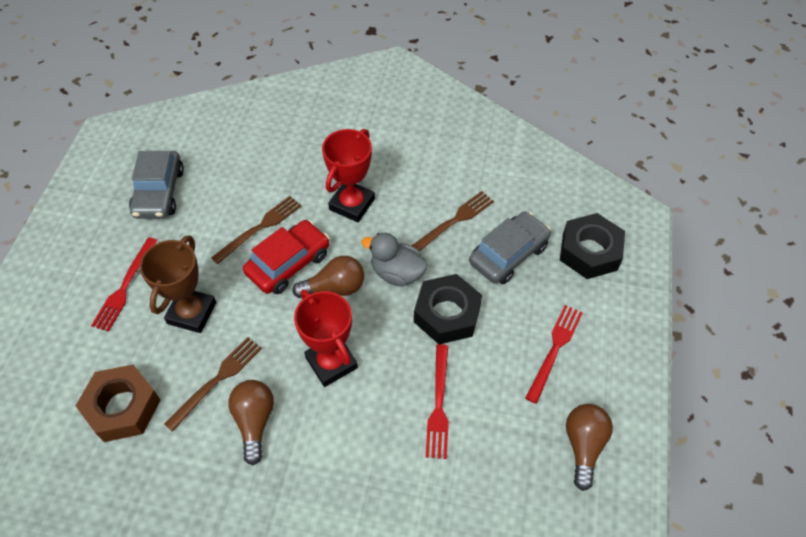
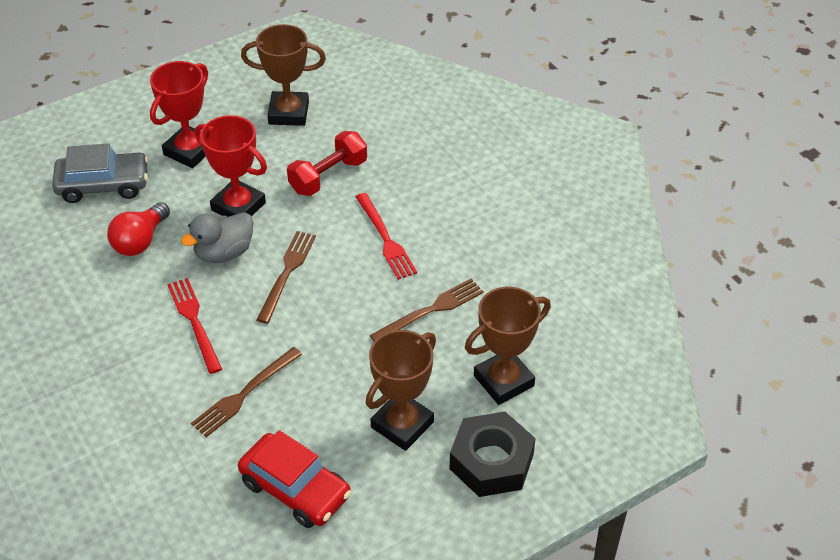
black nut: 2 -> 1
brown light bulb: 3 -> 0
brown nut: 1 -> 0
brown trophy: 1 -> 3
grey car: 2 -> 1
red dumbbell: 0 -> 1
red fork: 3 -> 2
red light bulb: 0 -> 1

